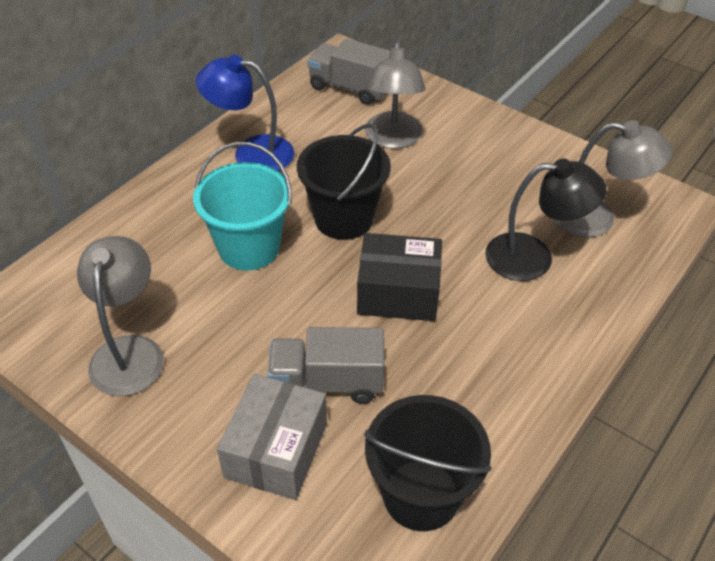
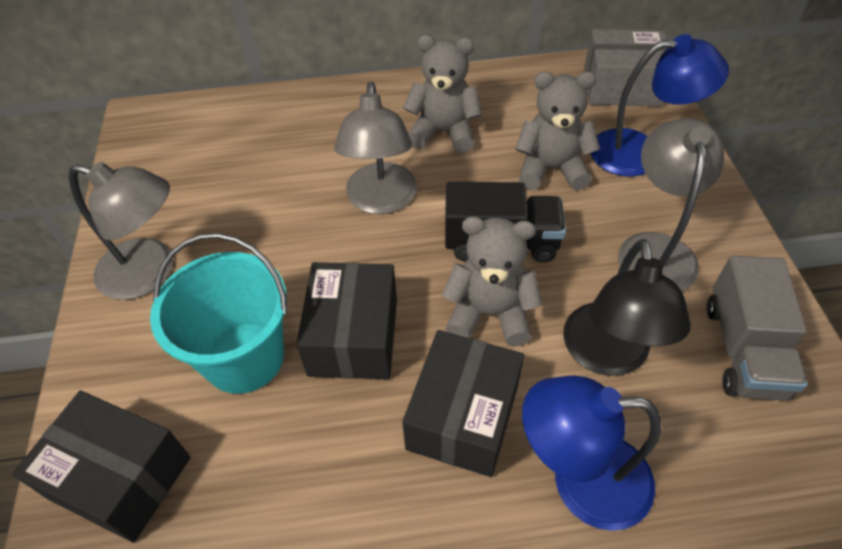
black box: 1 -> 3
black bucket: 2 -> 0
black truck: 0 -> 1
blue lamp: 1 -> 2
grey teddy bear: 0 -> 3
grey truck: 2 -> 1

